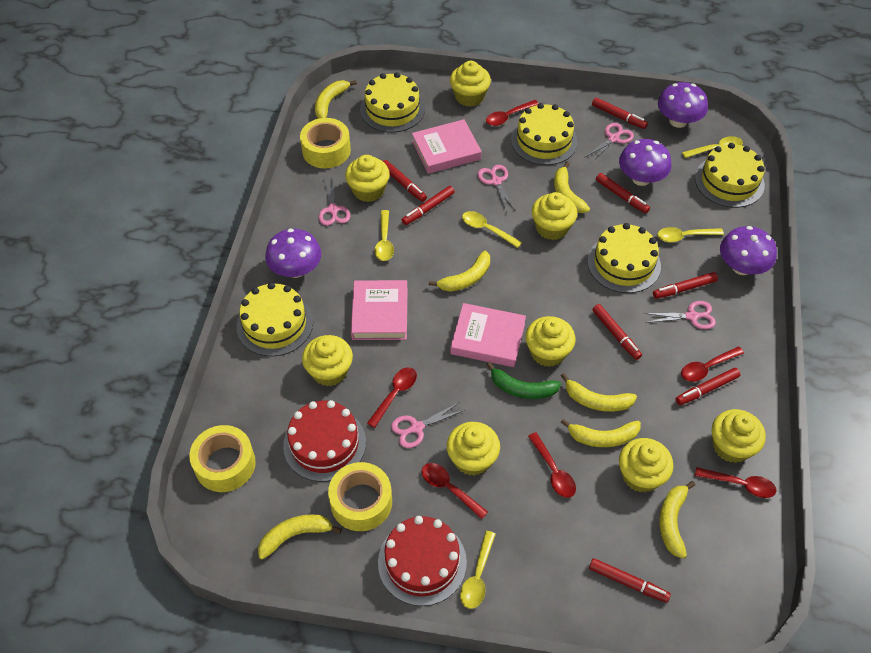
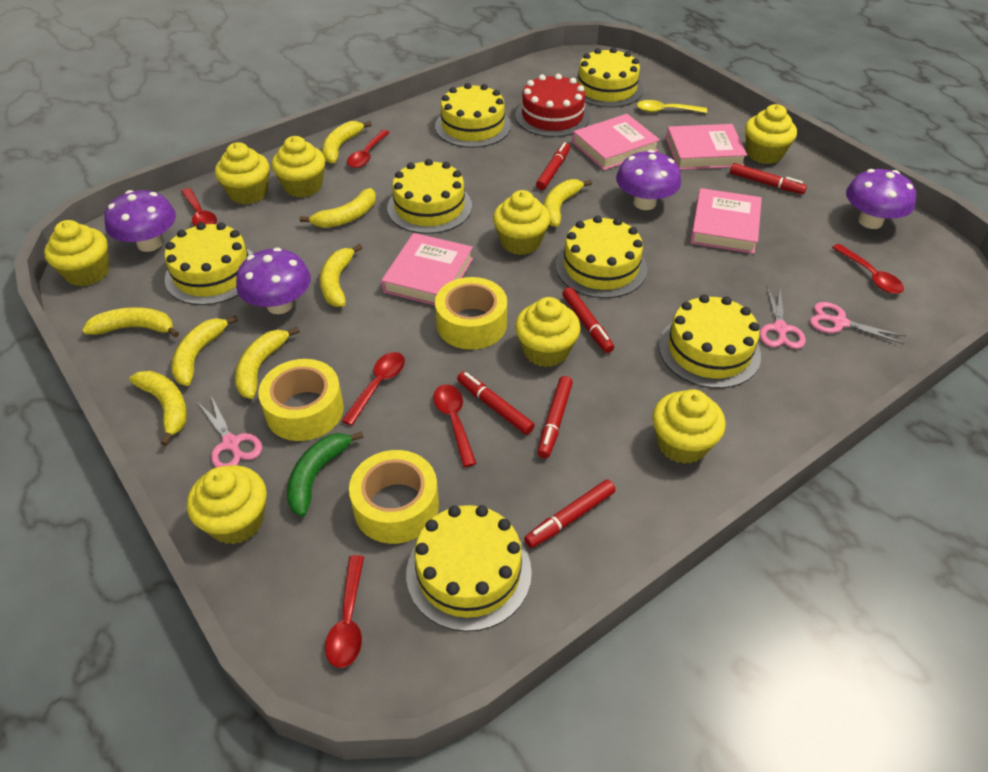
pink book: 3 -> 4
pink scissors: 5 -> 3
red cake: 2 -> 1
red marker: 8 -> 6
yellow banana: 7 -> 8
yellow cake: 5 -> 7
yellow spoon: 5 -> 1

